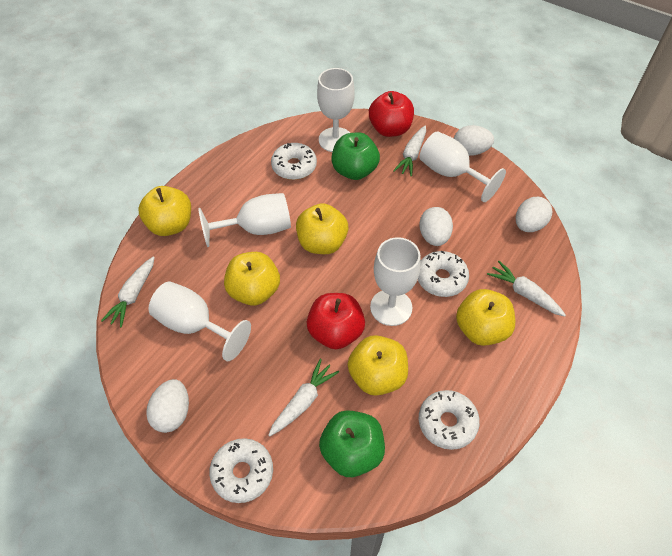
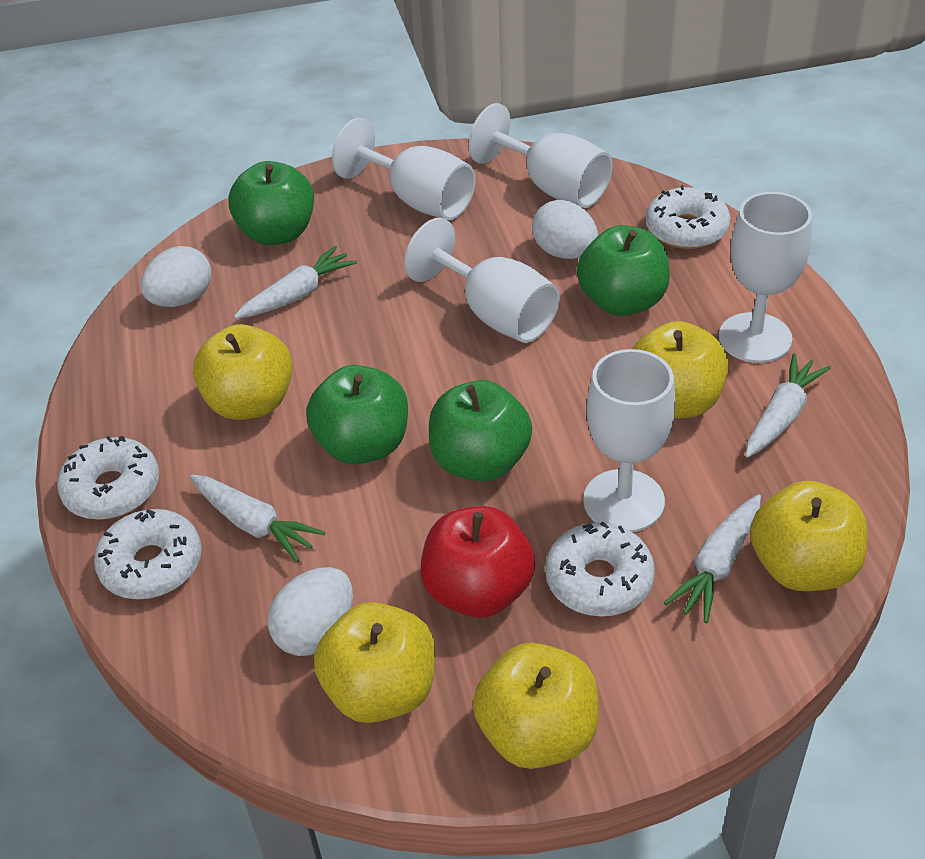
green apple: 2 -> 4
red apple: 2 -> 1
white egg: 4 -> 3

